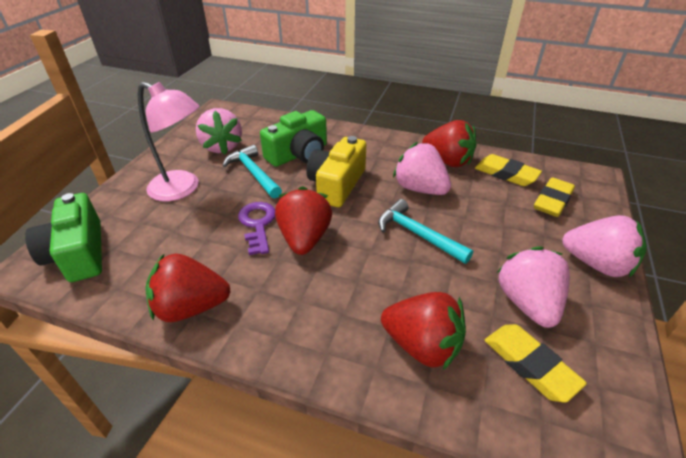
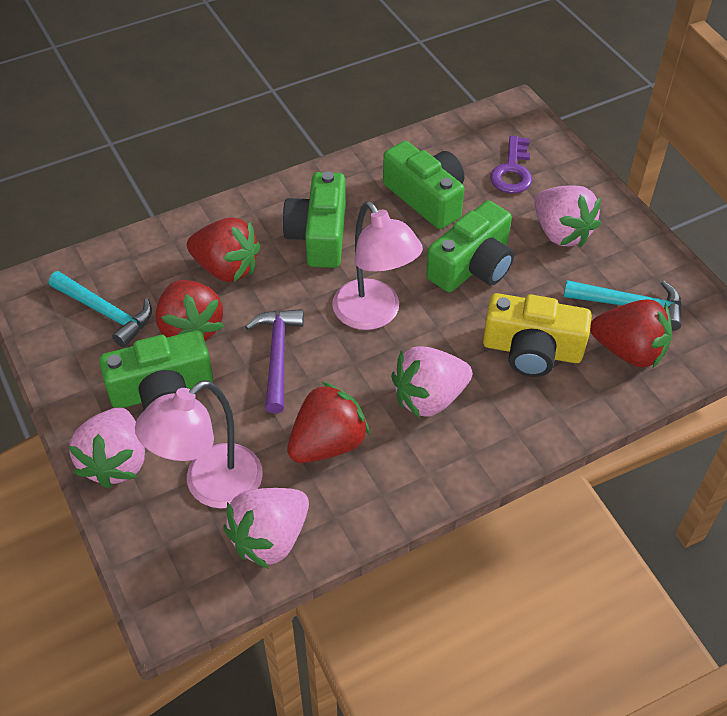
green camera: 2 -> 4
pink lamp: 1 -> 2
purple hammer: 0 -> 1
yellow eraser: 3 -> 0

